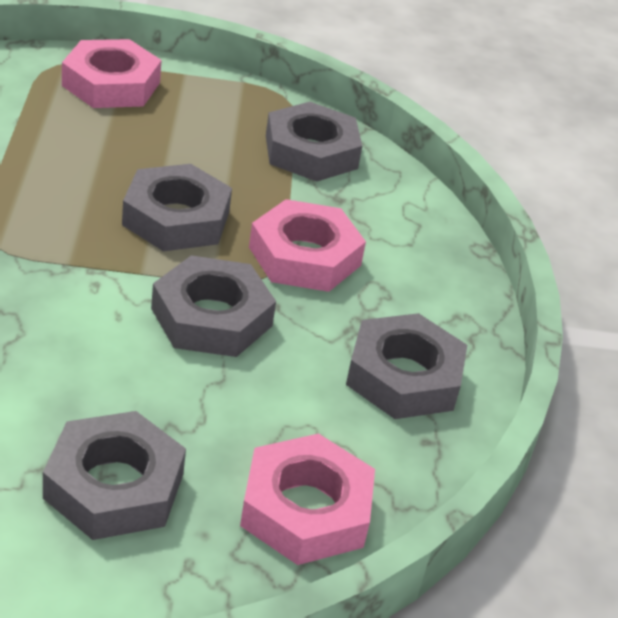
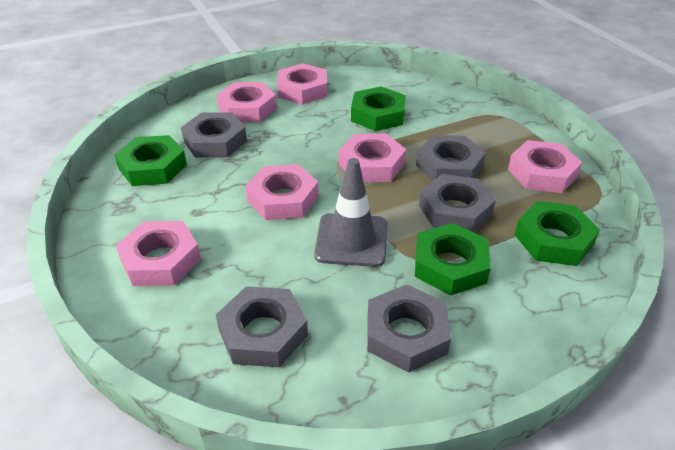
green nut: 0 -> 4
grey traffic cone: 0 -> 1
pink nut: 3 -> 6

